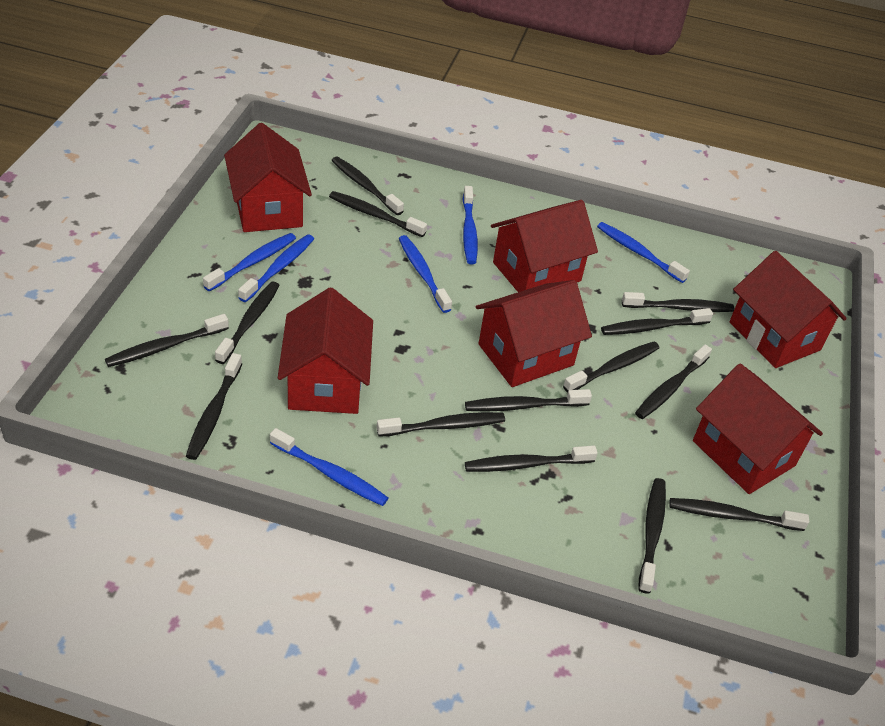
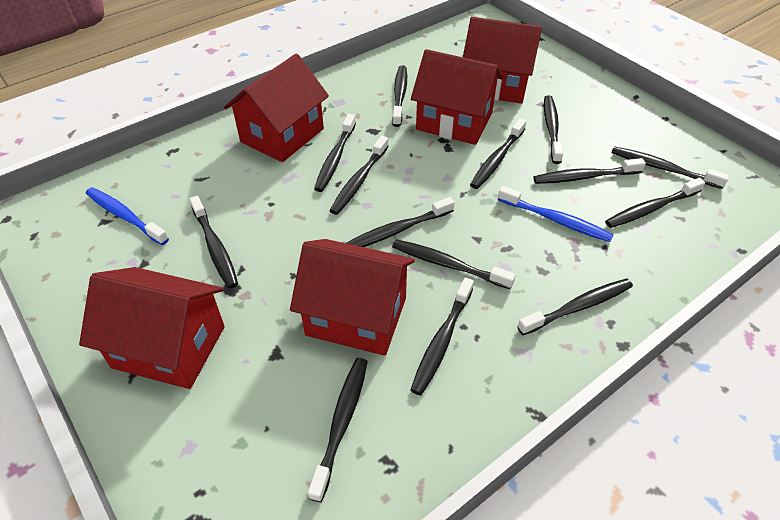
blue toothbrush: 6 -> 2
red house: 6 -> 5

